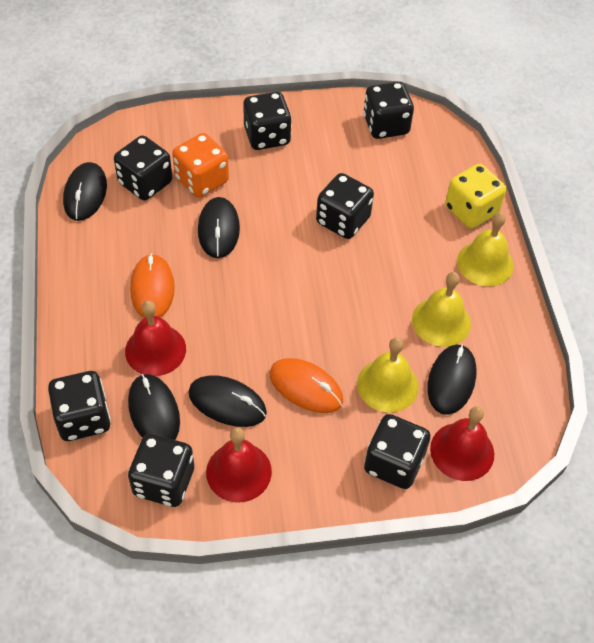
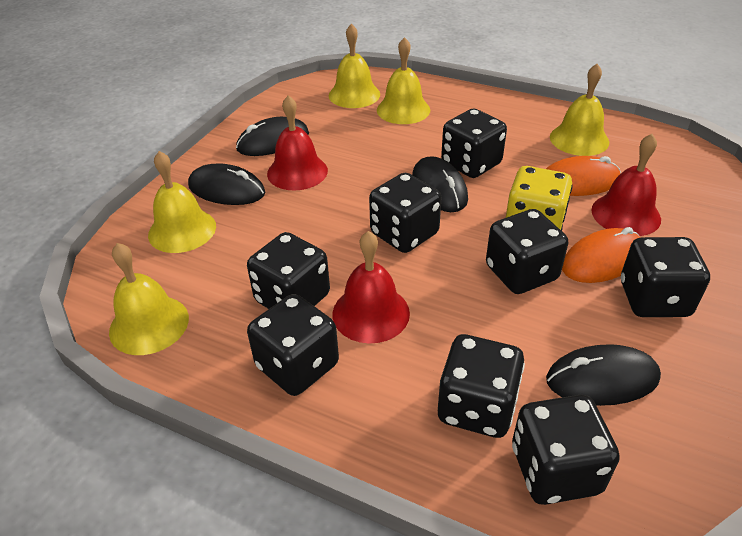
black dice: 7 -> 8
black mouse: 5 -> 4
orange dice: 1 -> 0
yellow bell: 3 -> 5

